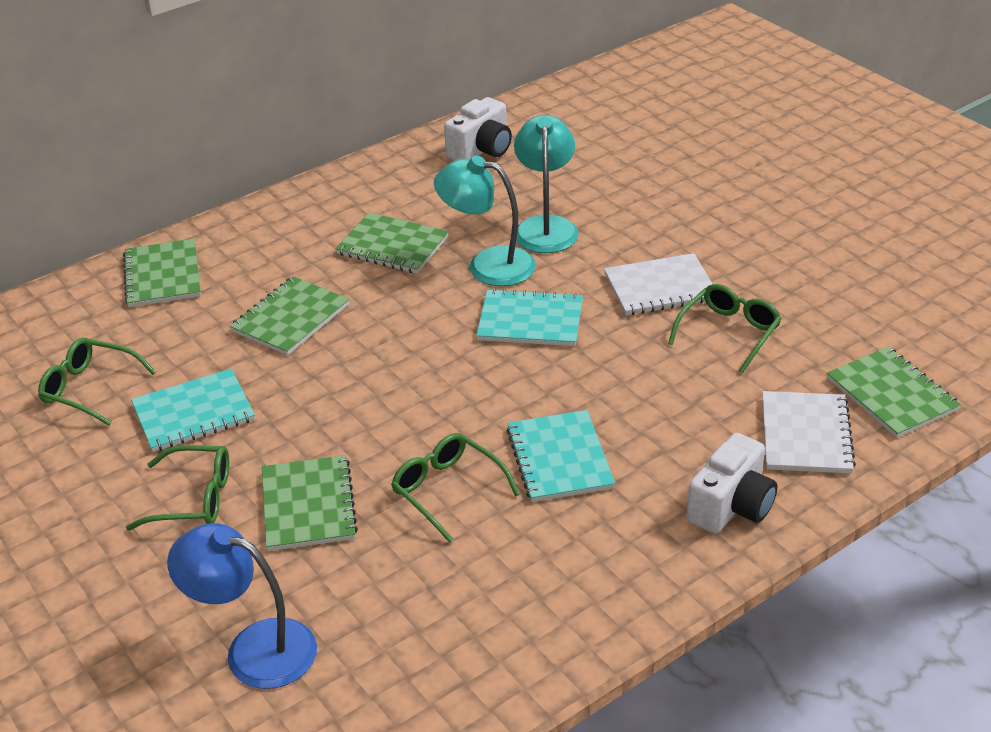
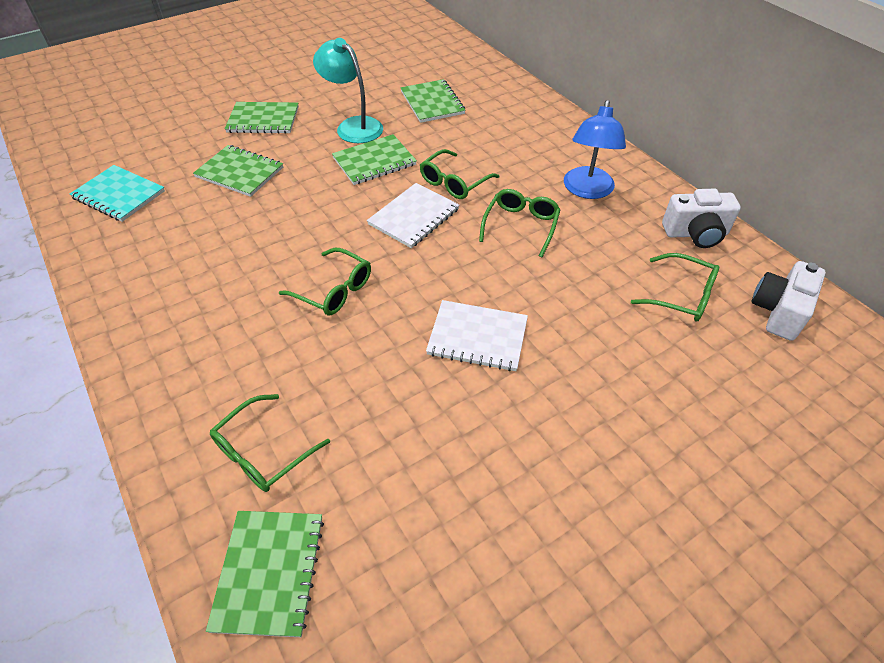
green glasses: 4 -> 5
turquoise lamp: 2 -> 1
turquoise notebook: 3 -> 1

